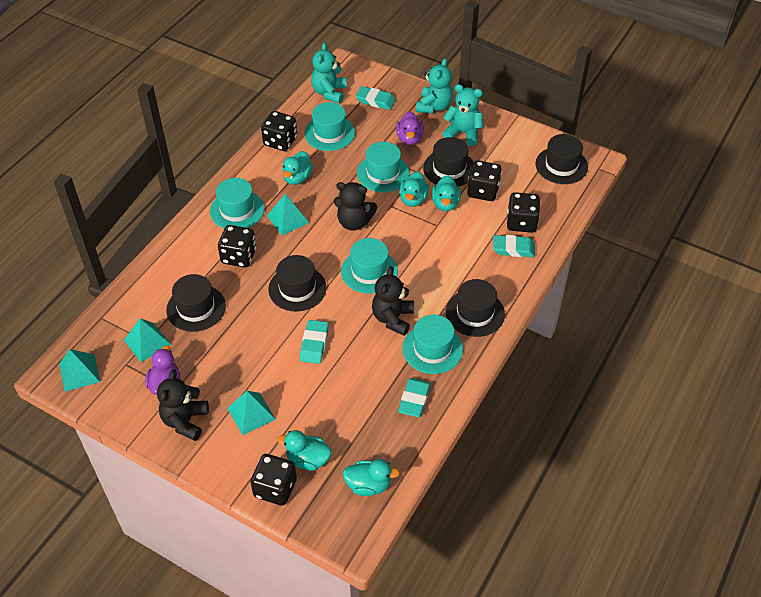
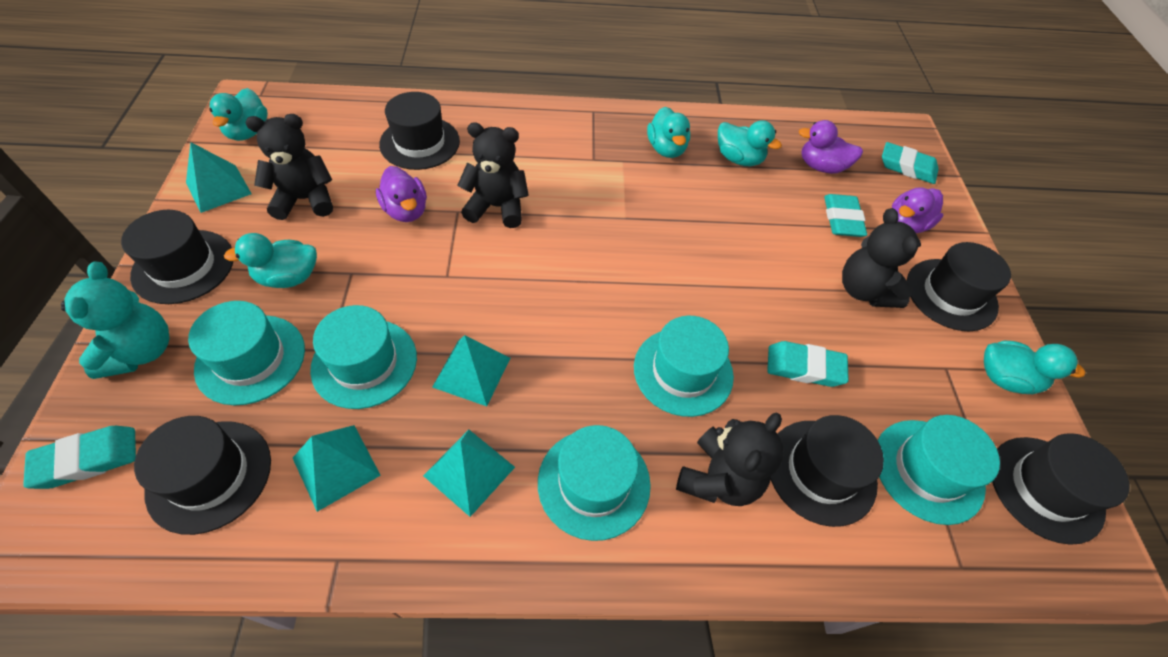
black dice: 5 -> 0
black hat: 5 -> 6
black teddy bear: 3 -> 4
purple duck: 2 -> 3
turquoise teddy bear: 3 -> 1

